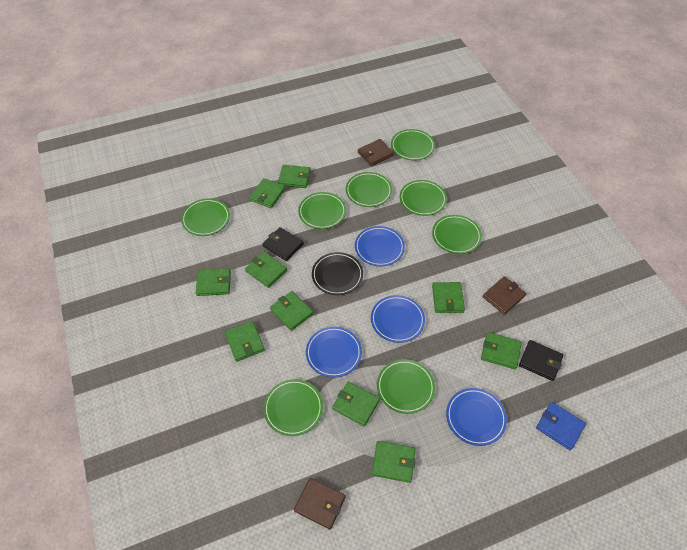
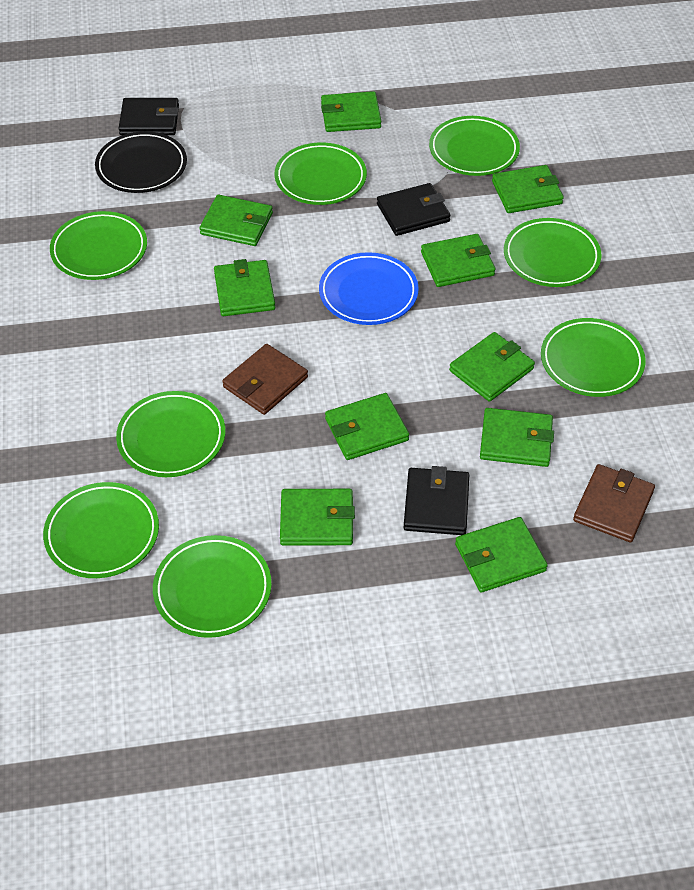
black wallet: 2 -> 3
blue plate: 4 -> 1
blue wallet: 1 -> 0
brown wallet: 3 -> 2

